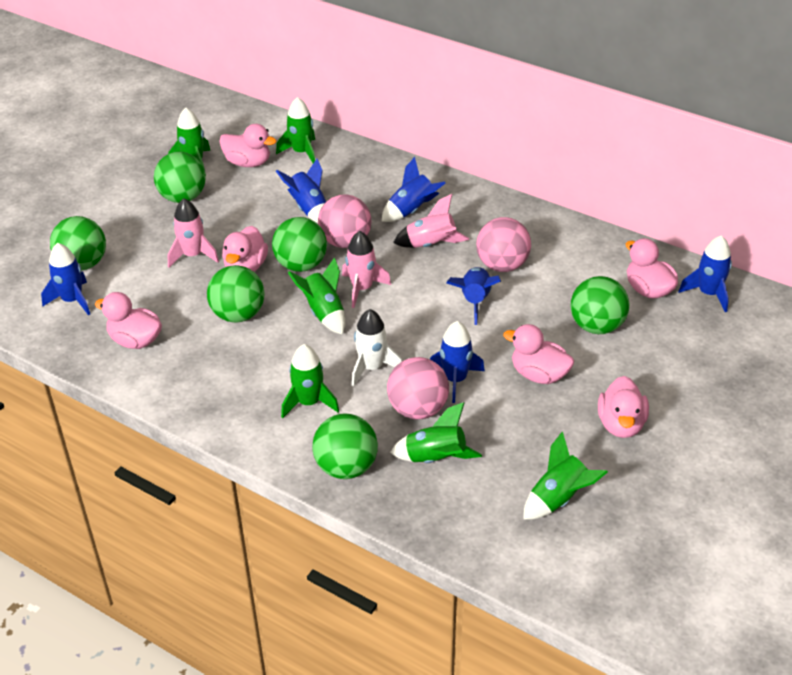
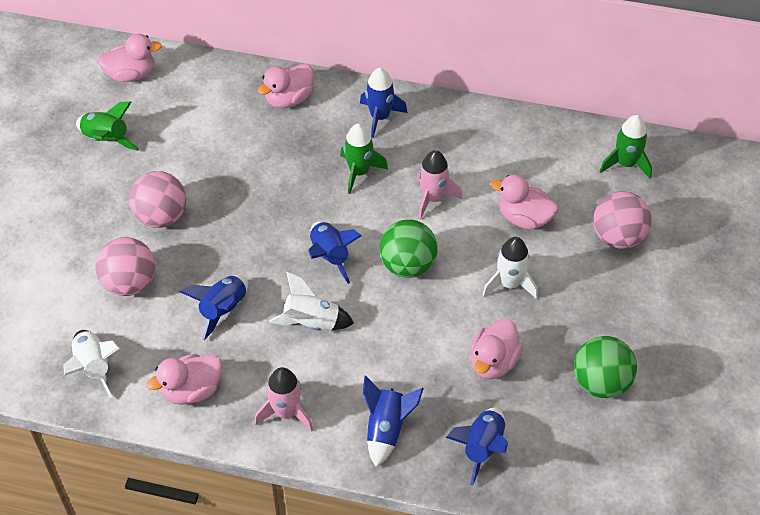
blue rocket: 6 -> 5
green ball: 6 -> 2
green rocket: 6 -> 3
pink duck: 6 -> 5
pink rocket: 3 -> 2
white rocket: 1 -> 3

